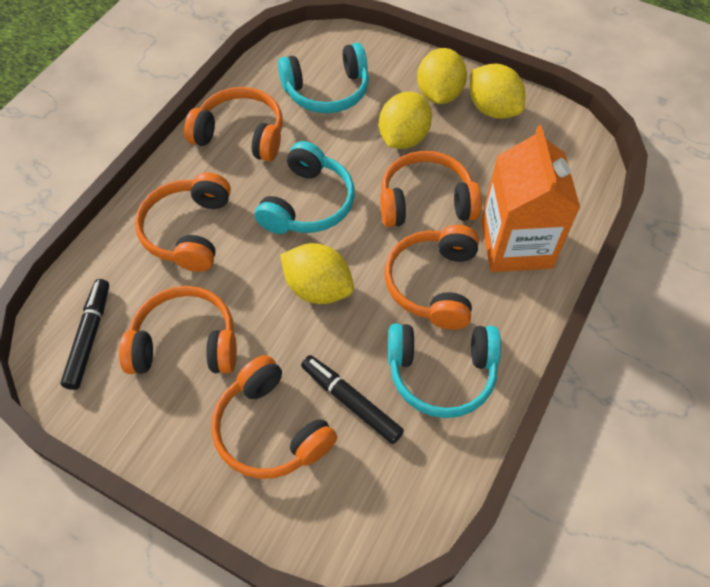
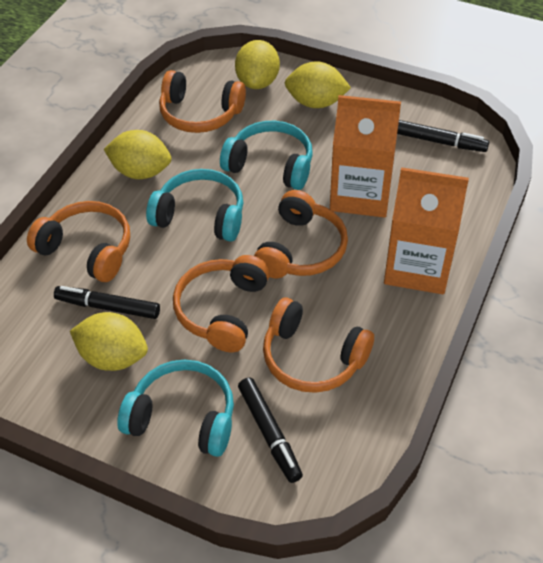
black marker: 2 -> 3
orange carton: 1 -> 2
orange headphones: 6 -> 5

